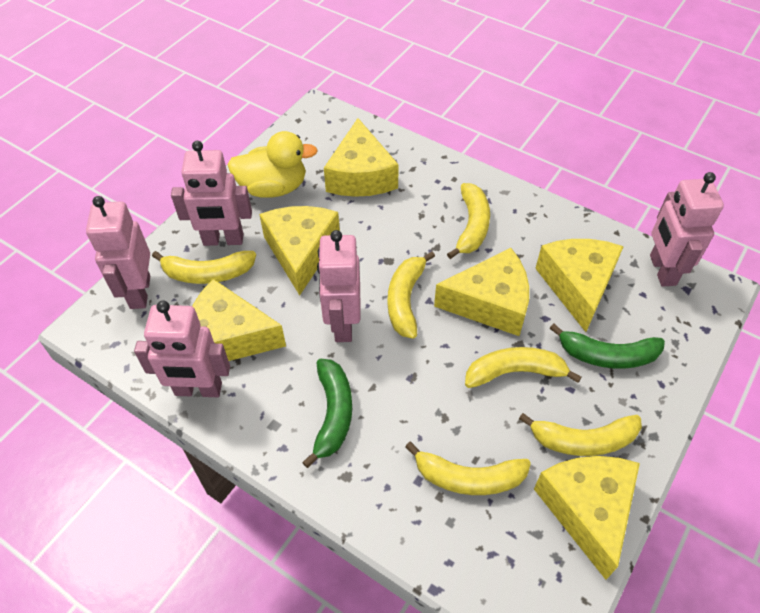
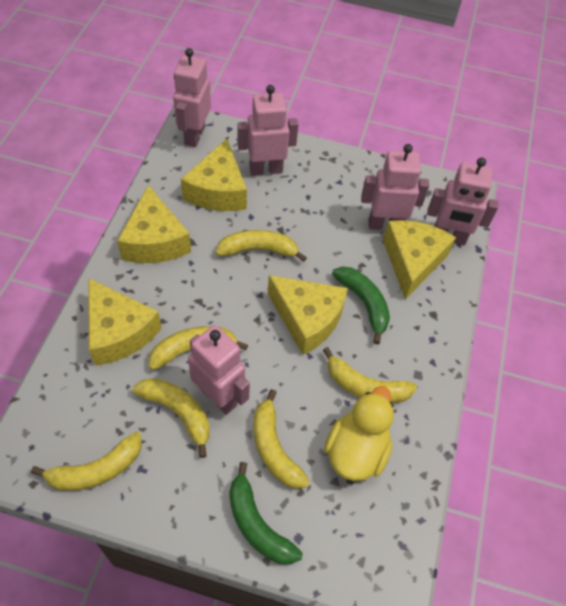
yellow cheese: 6 -> 5

